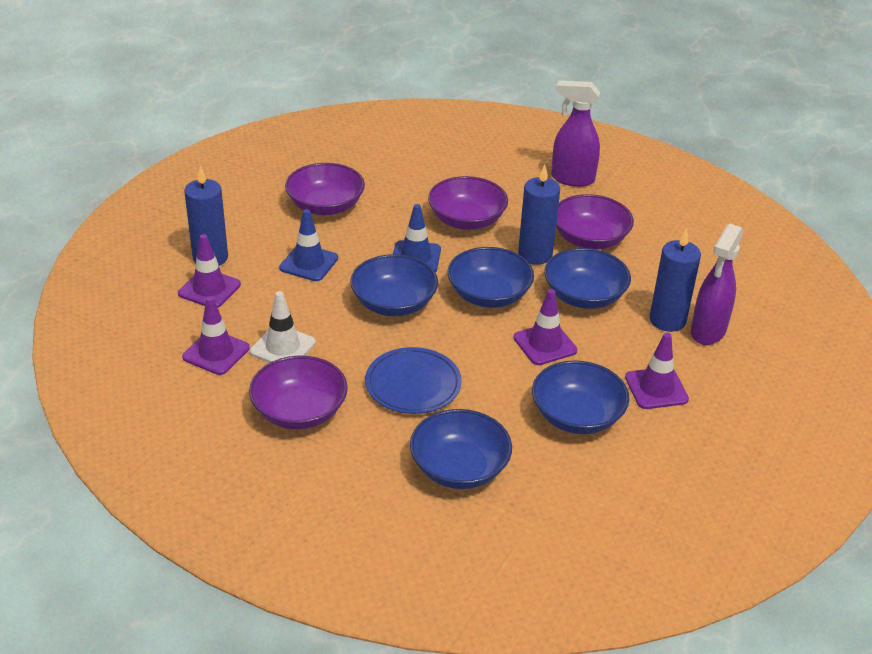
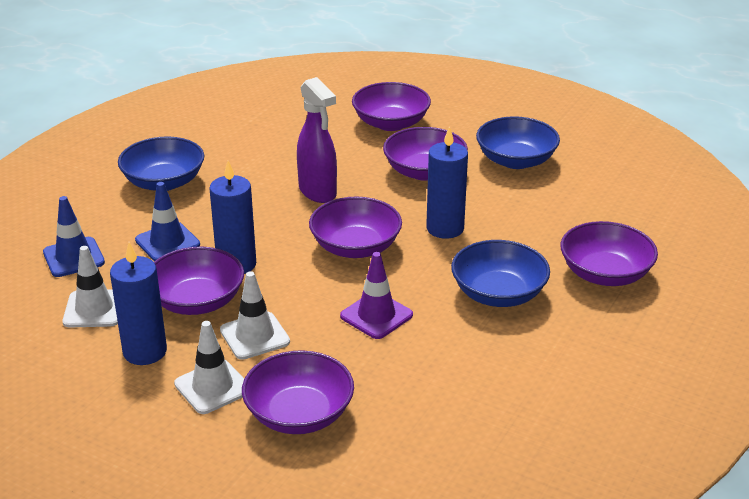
blue bowl: 5 -> 3
blue plate: 1 -> 0
purple bowl: 4 -> 6
purple spray bottle: 2 -> 1
purple traffic cone: 4 -> 1
white traffic cone: 1 -> 3

